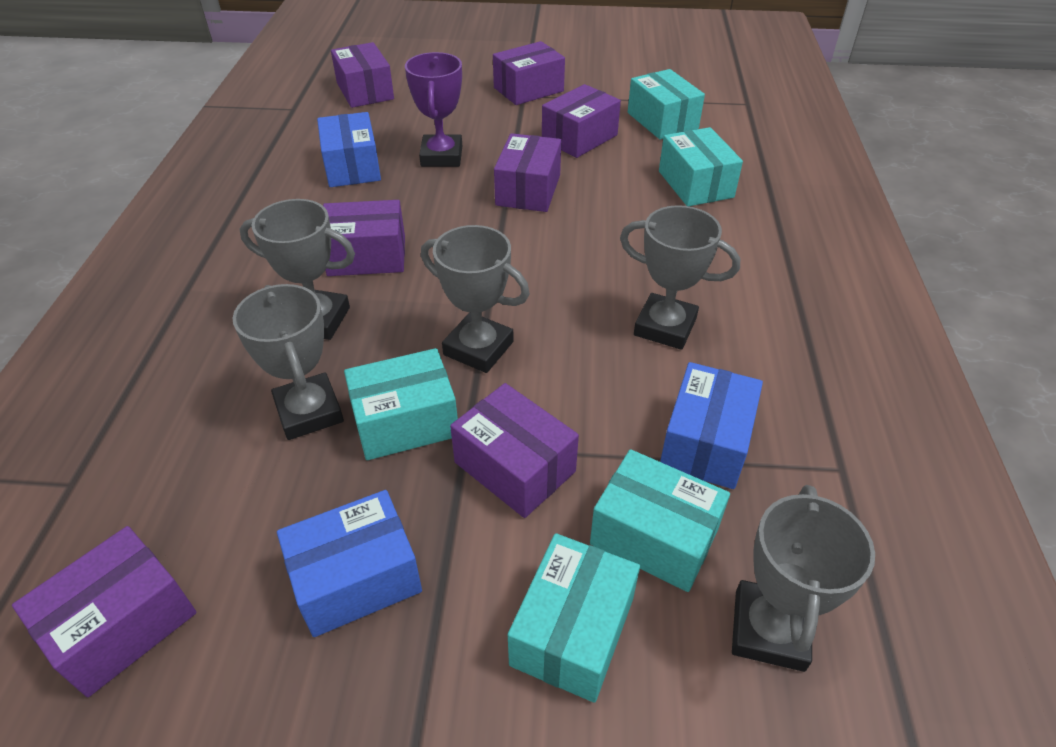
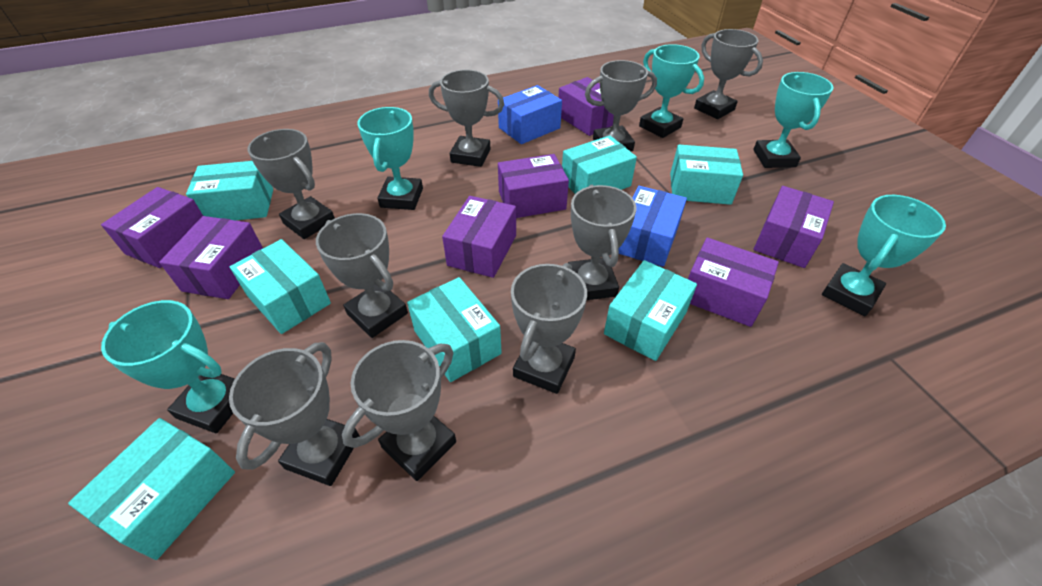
blue box: 3 -> 2
grey trophy: 5 -> 9
purple trophy: 1 -> 0
turquoise box: 5 -> 7
turquoise trophy: 0 -> 5

